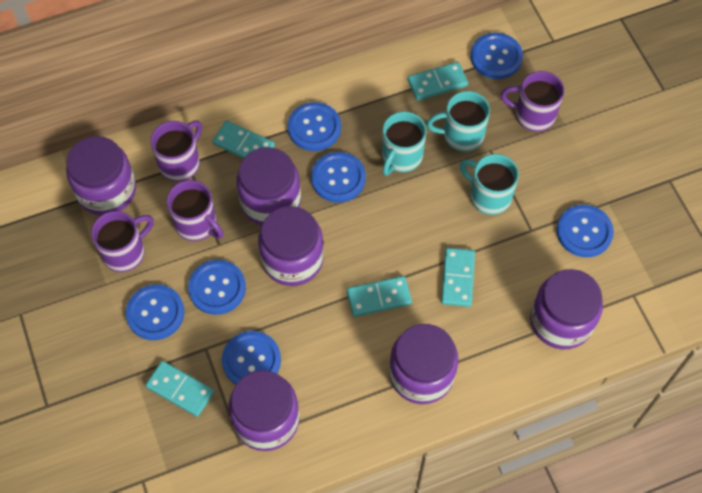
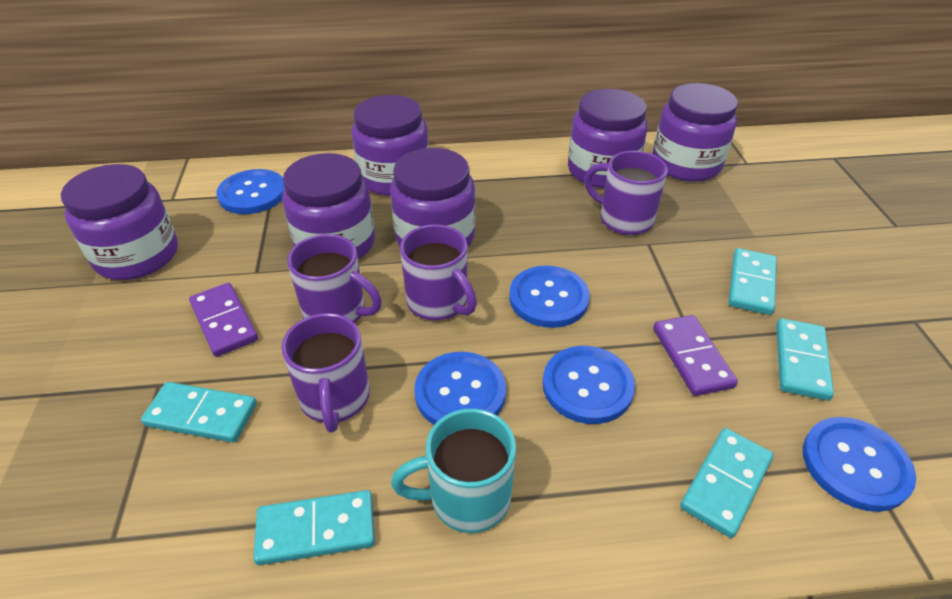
blue button: 7 -> 5
purple domino: 0 -> 2
turquoise mug: 3 -> 1

